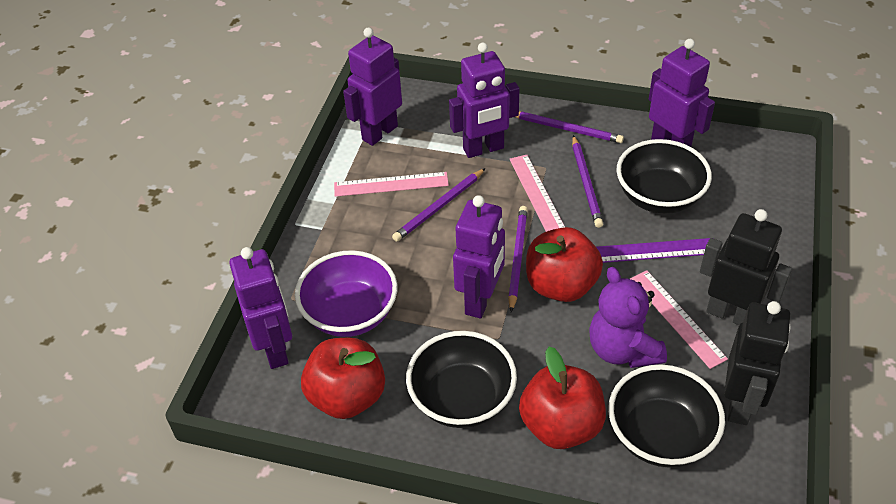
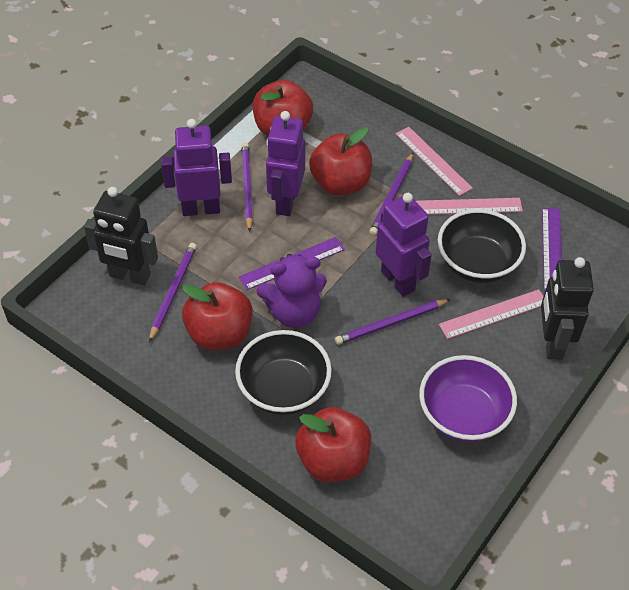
black bowl: 3 -> 2
purple robot: 5 -> 3
purple ruler: 1 -> 2
red apple: 3 -> 4

